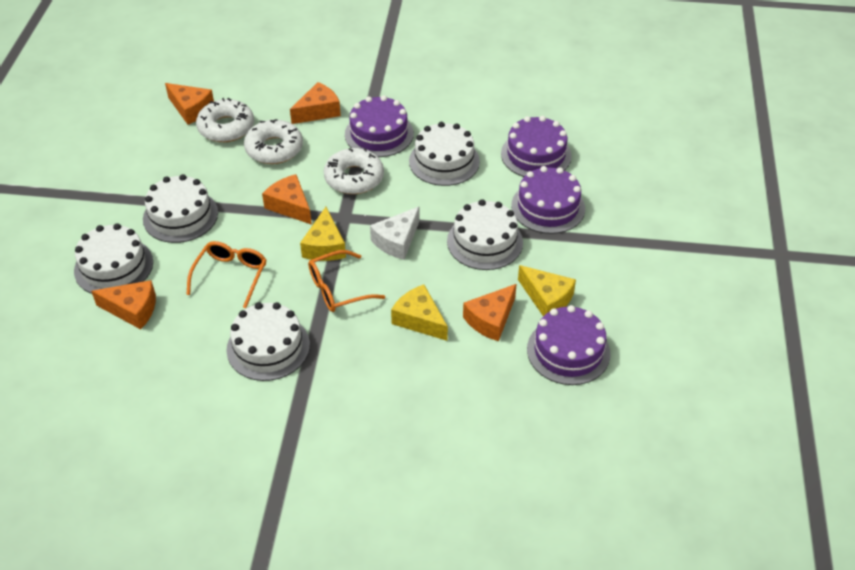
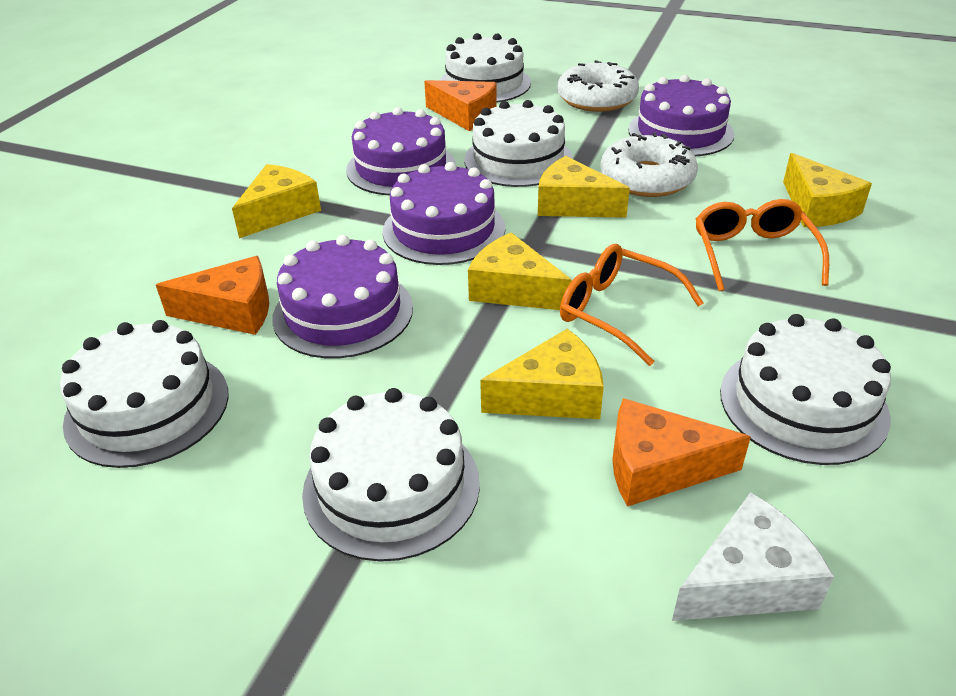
orange cheese: 5 -> 3
white donut: 3 -> 2
yellow cheese: 3 -> 5

